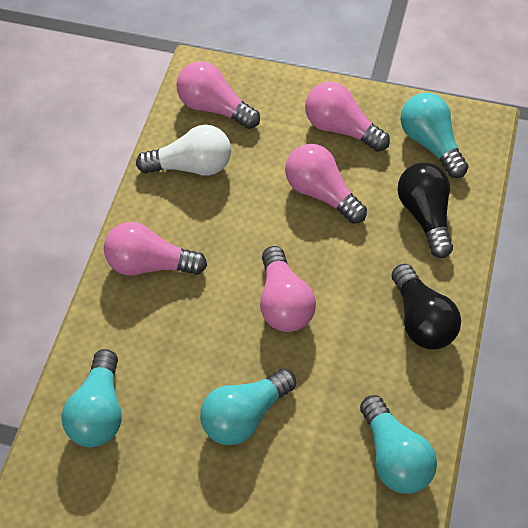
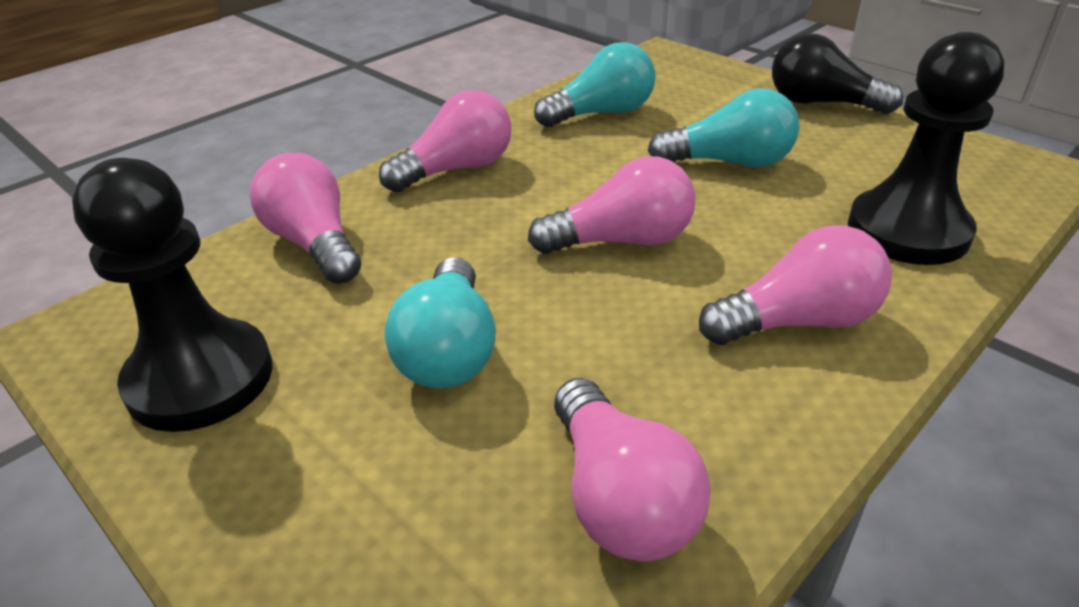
black light bulb: 2 -> 1
black pawn: 0 -> 2
turquoise light bulb: 4 -> 3
white light bulb: 1 -> 0

